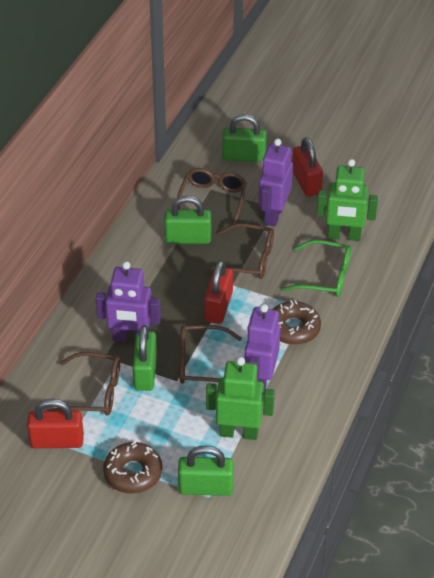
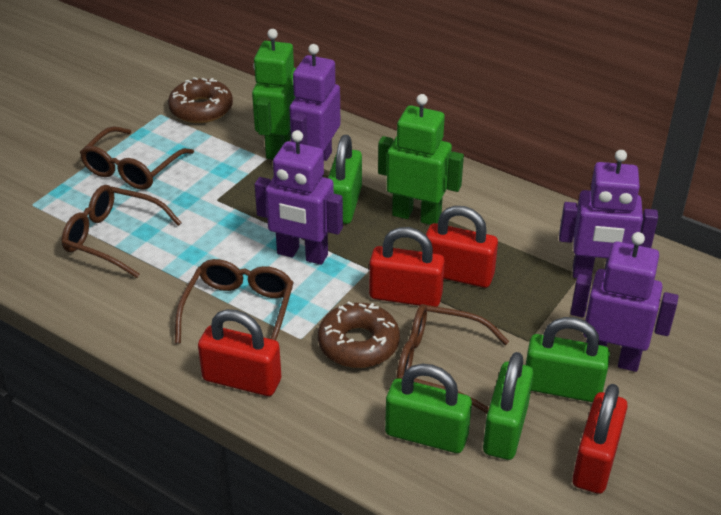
green glasses: 1 -> 0
purple robot: 3 -> 4
red padlock: 3 -> 4

